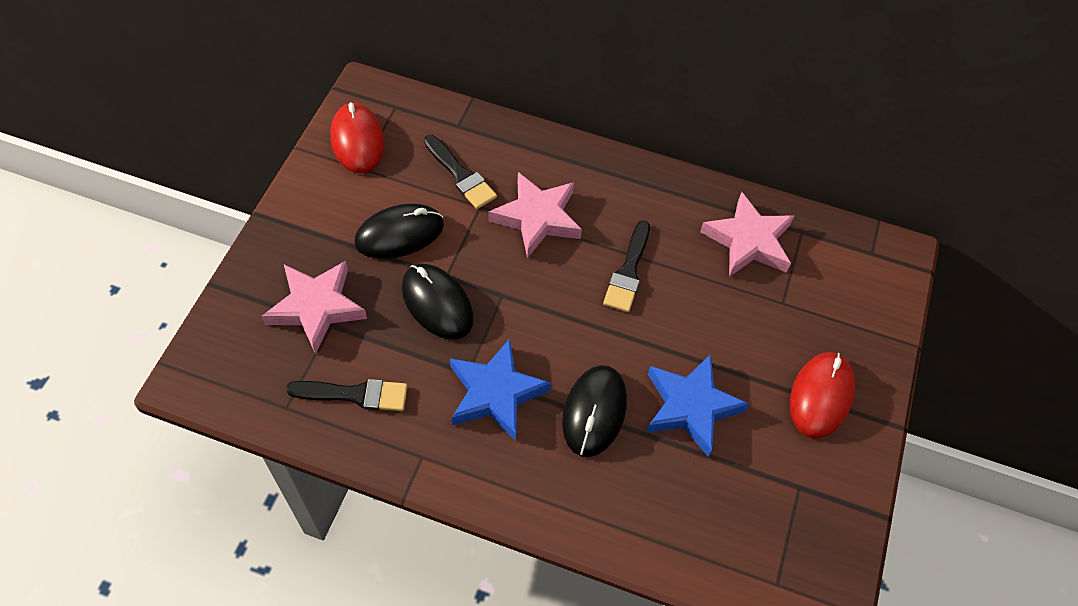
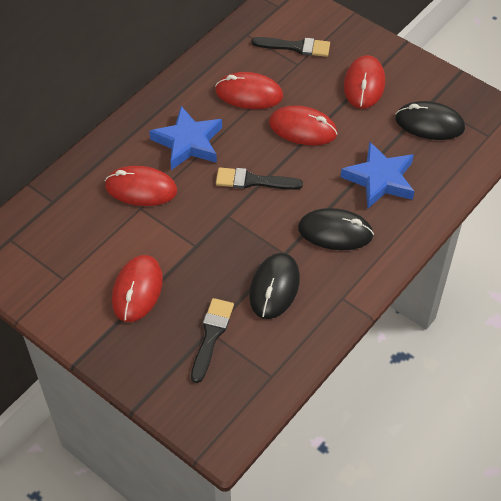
pink star: 3 -> 0
red mouse: 2 -> 5

